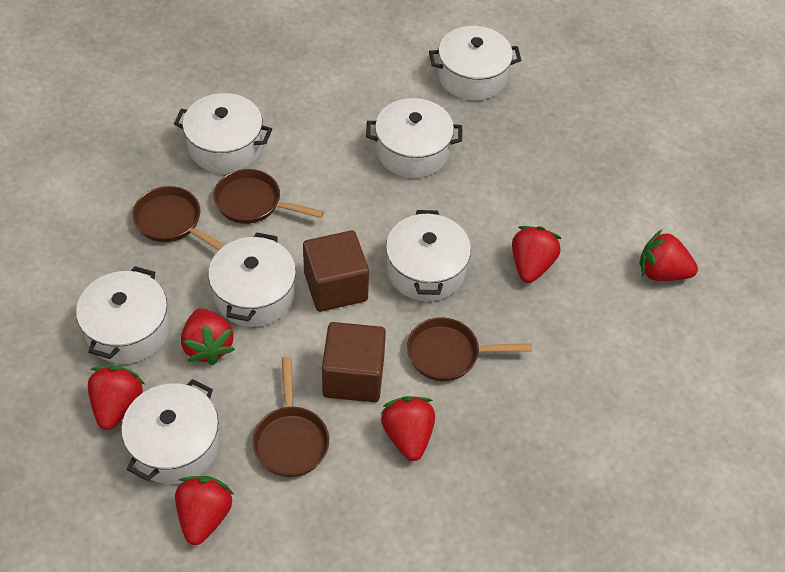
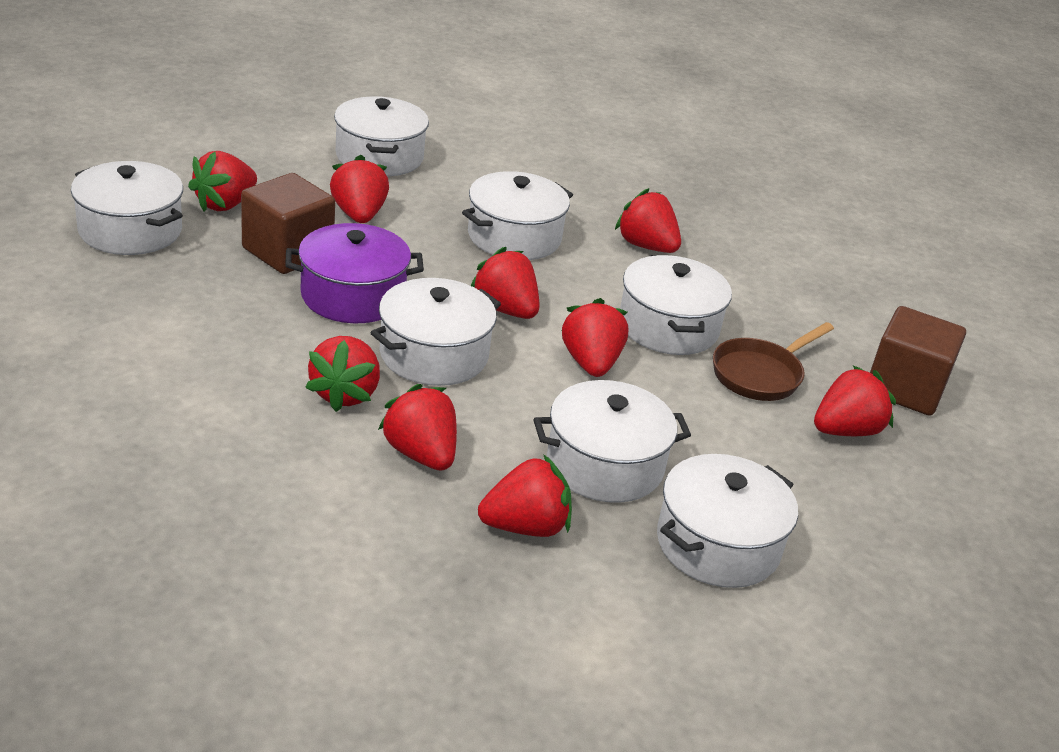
brown pan: 4 -> 1
purple pot: 0 -> 1
red strawberry: 6 -> 9

